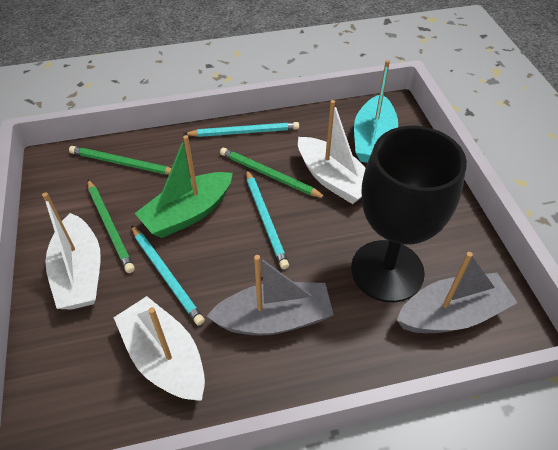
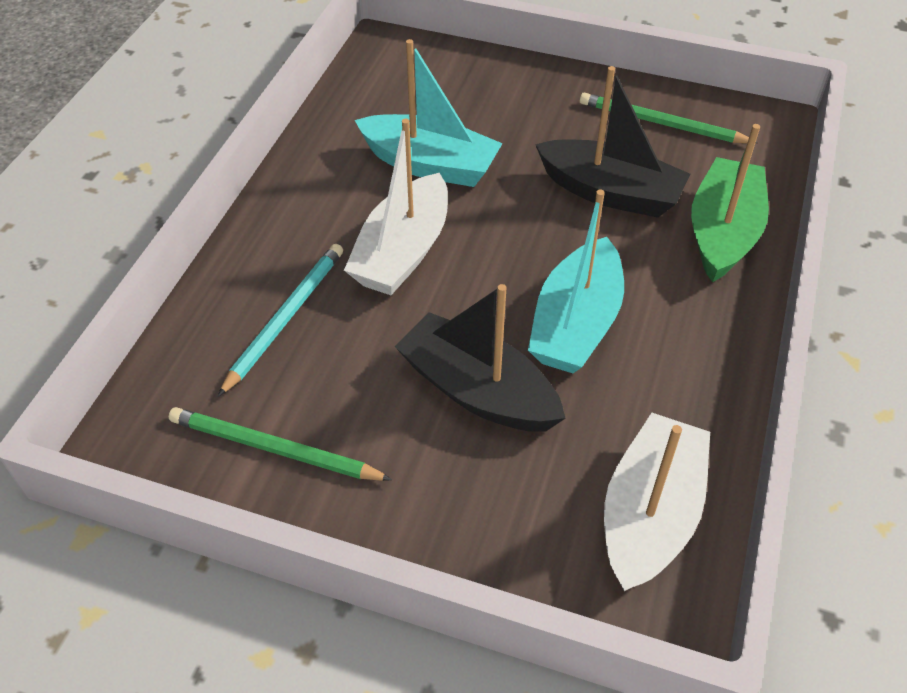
black boat: 0 -> 2
black goblet: 1 -> 0
green pencil: 3 -> 2
grey boat: 2 -> 0
turquoise boat: 1 -> 2
turquoise pencil: 3 -> 1
white boat: 3 -> 2

